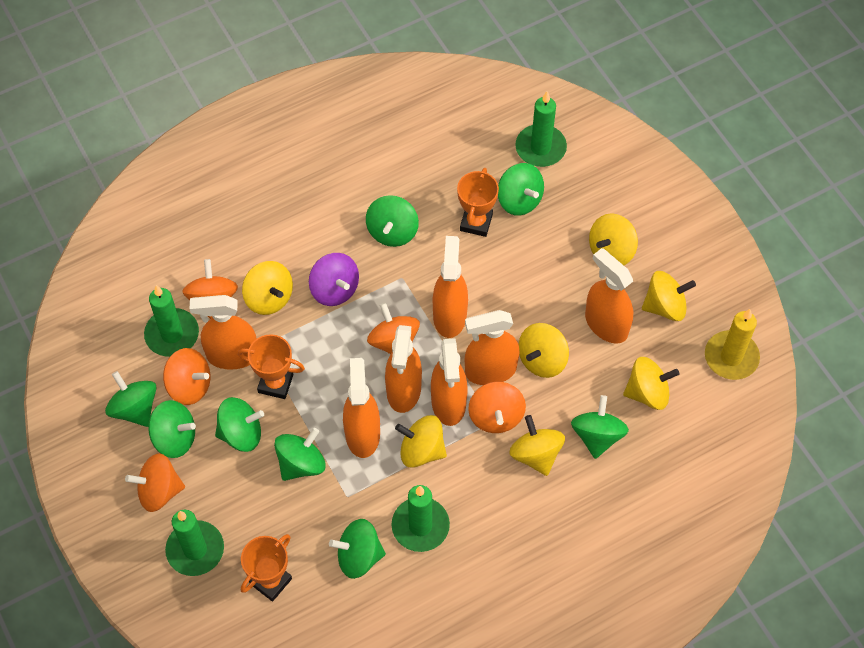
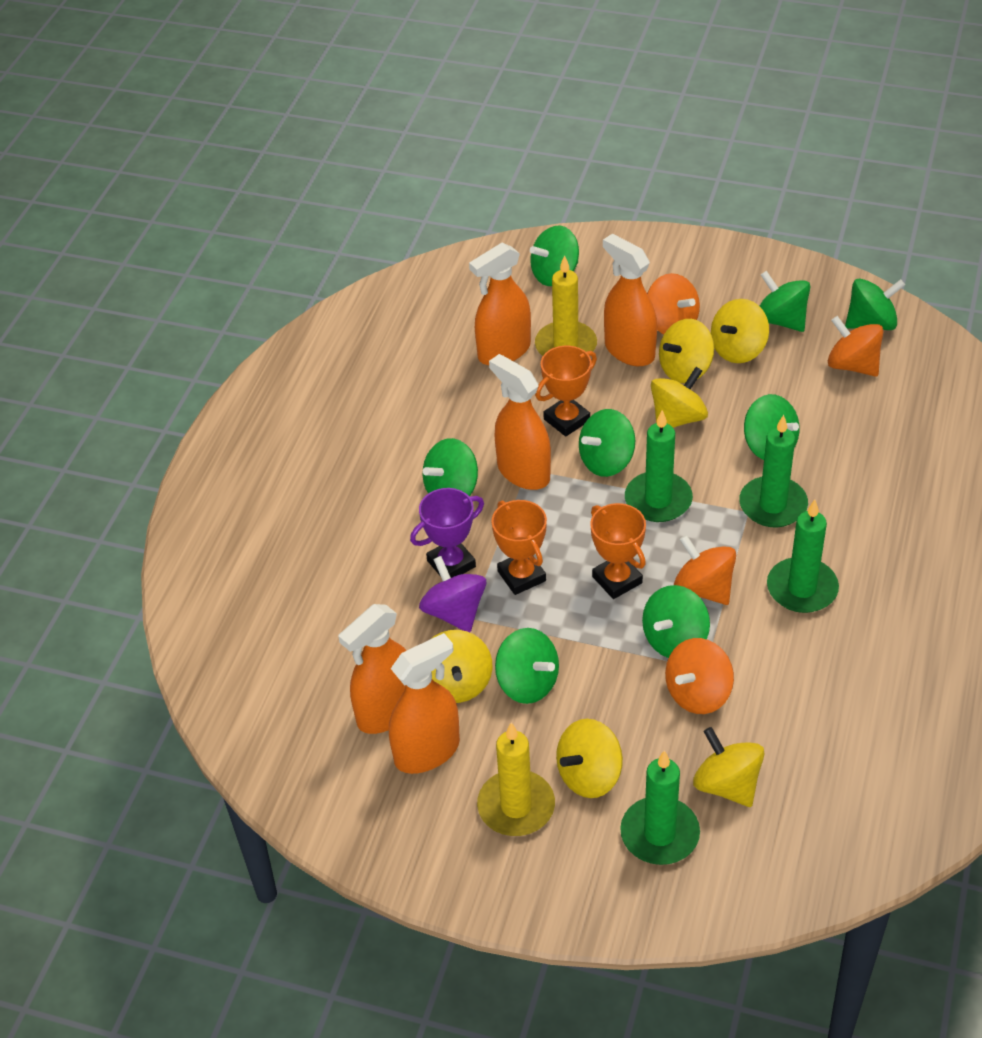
orange spinning top: 5 -> 4
orange spray bottle: 7 -> 5
purple trophy: 0 -> 1
yellow candle: 1 -> 2
yellow spinning top: 7 -> 6

